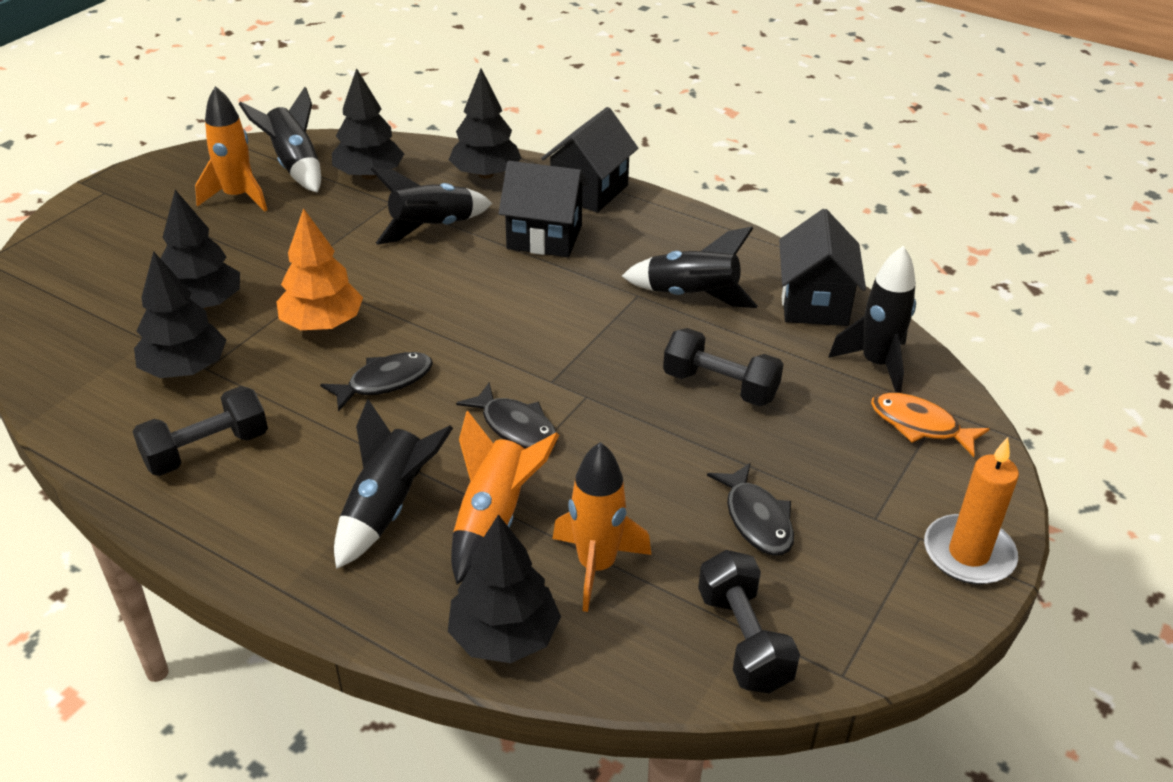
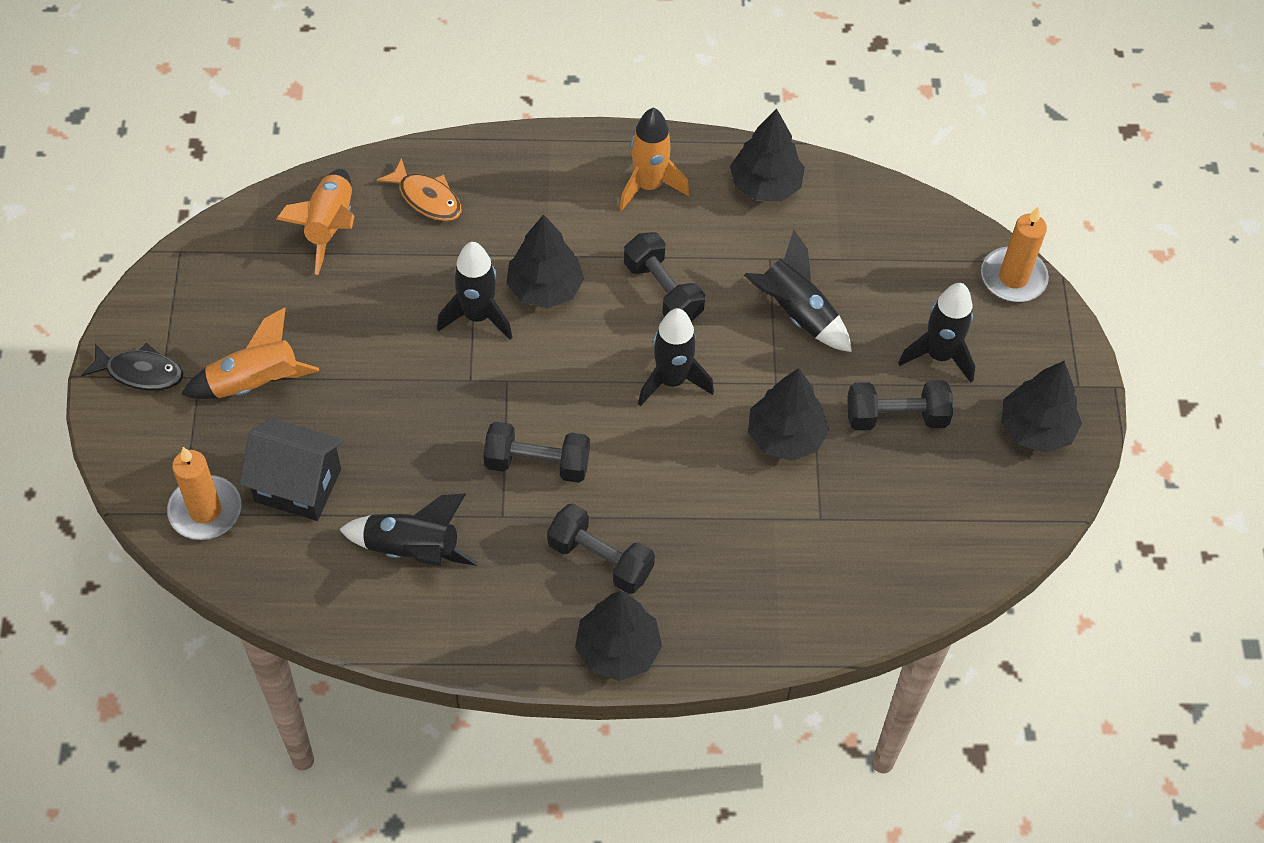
black dumbbell: 3 -> 4
black fish: 3 -> 1
black house: 3 -> 1
orange candle: 1 -> 2
orange tree: 1 -> 0

